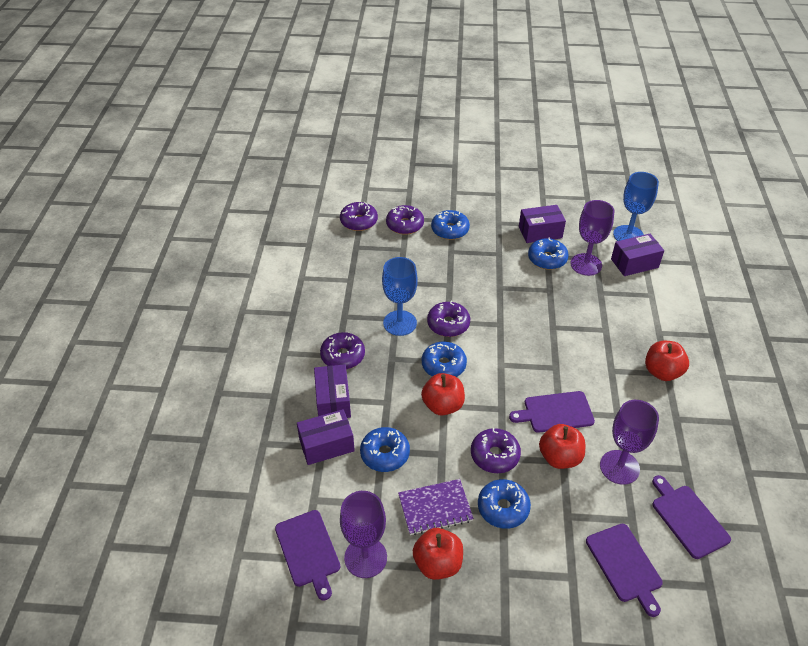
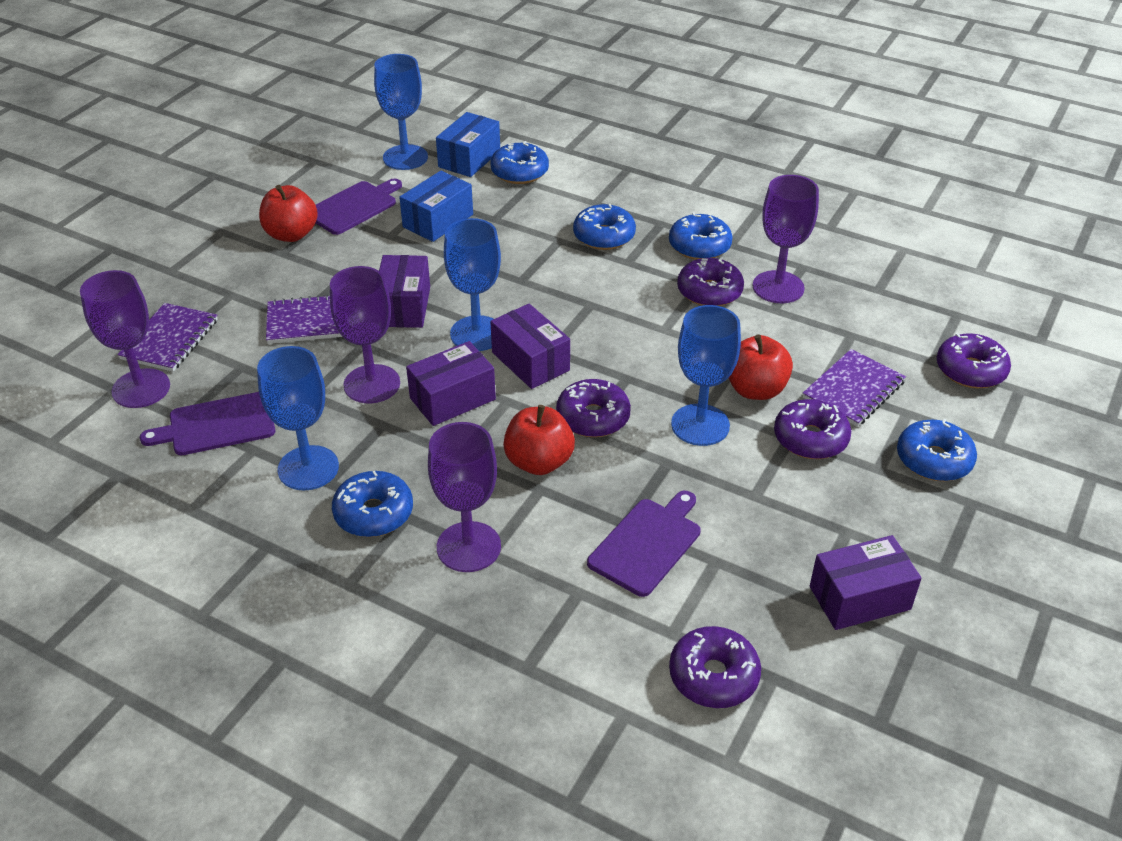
blue box: 0 -> 2
blue goblet: 2 -> 4
purple cutting board: 4 -> 3
purple goblet: 3 -> 4
purple notebook: 1 -> 3
red apple: 4 -> 3

